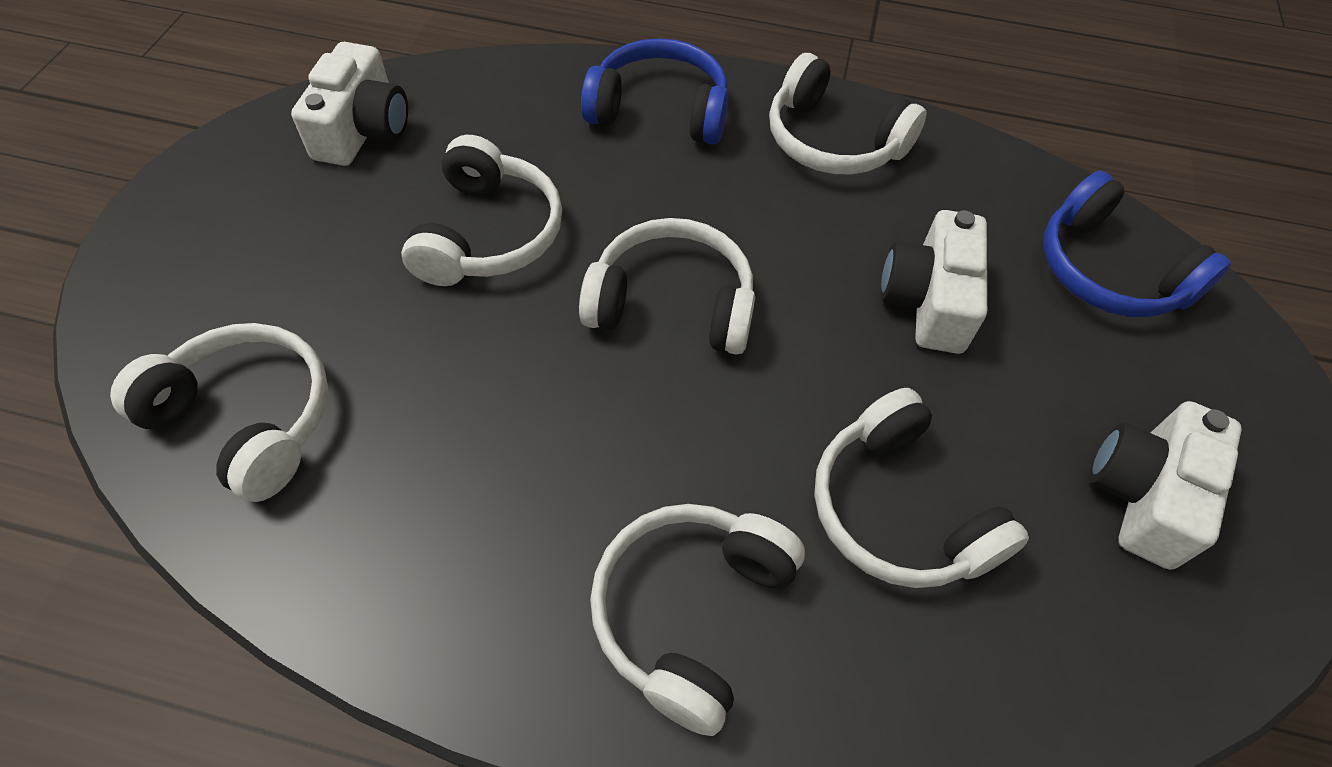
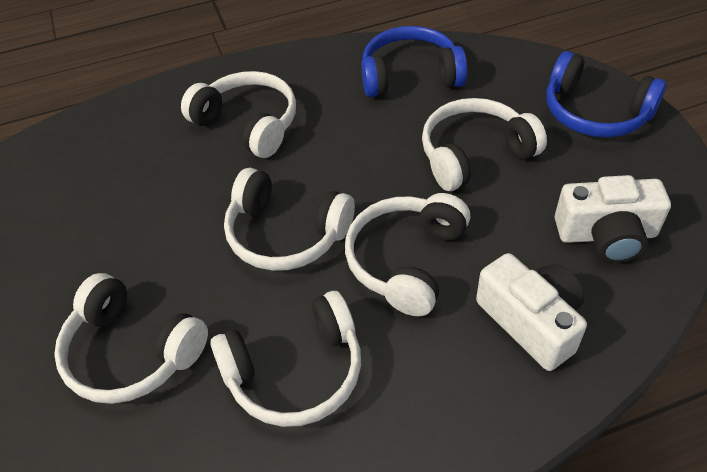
white camera: 3 -> 2

